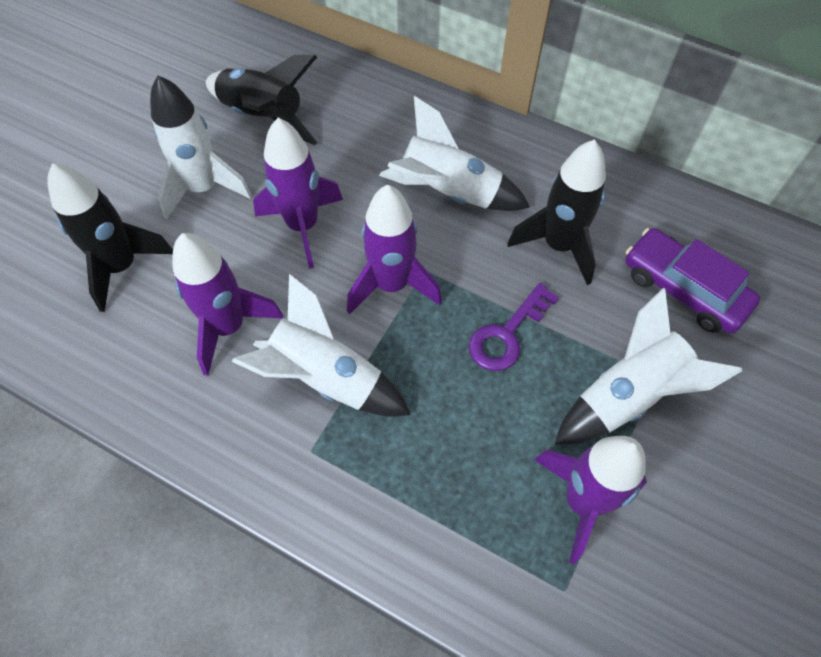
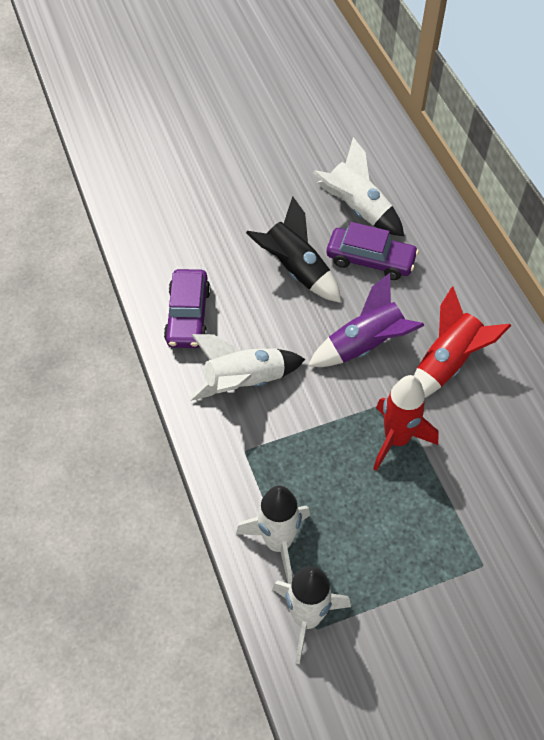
black rocket: 3 -> 1
purple car: 1 -> 2
purple key: 1 -> 0
purple rocket: 4 -> 1
red rocket: 0 -> 2

